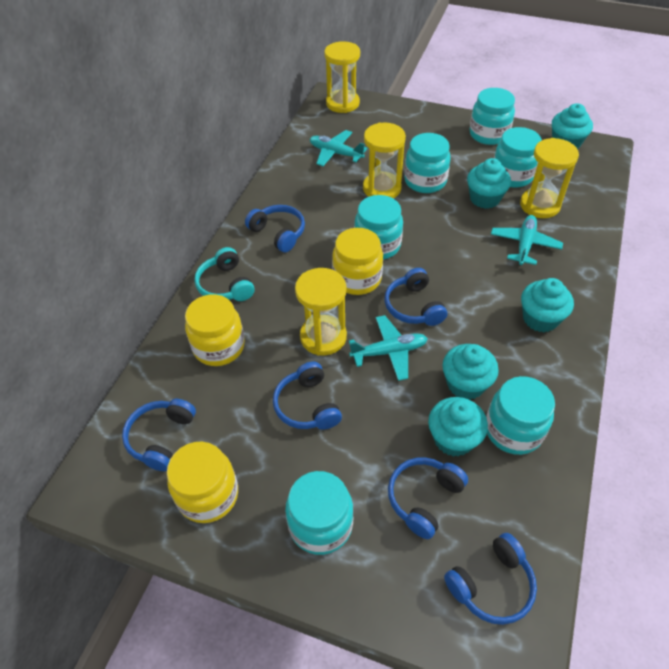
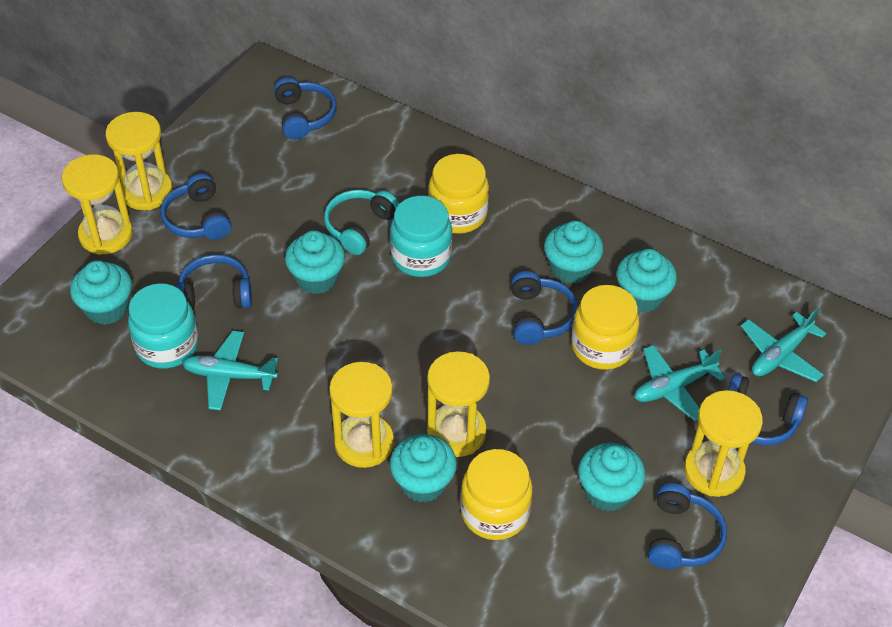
turquoise cupcake: 5 -> 6
turquoise jar: 6 -> 2
yellow hourglass: 4 -> 5

